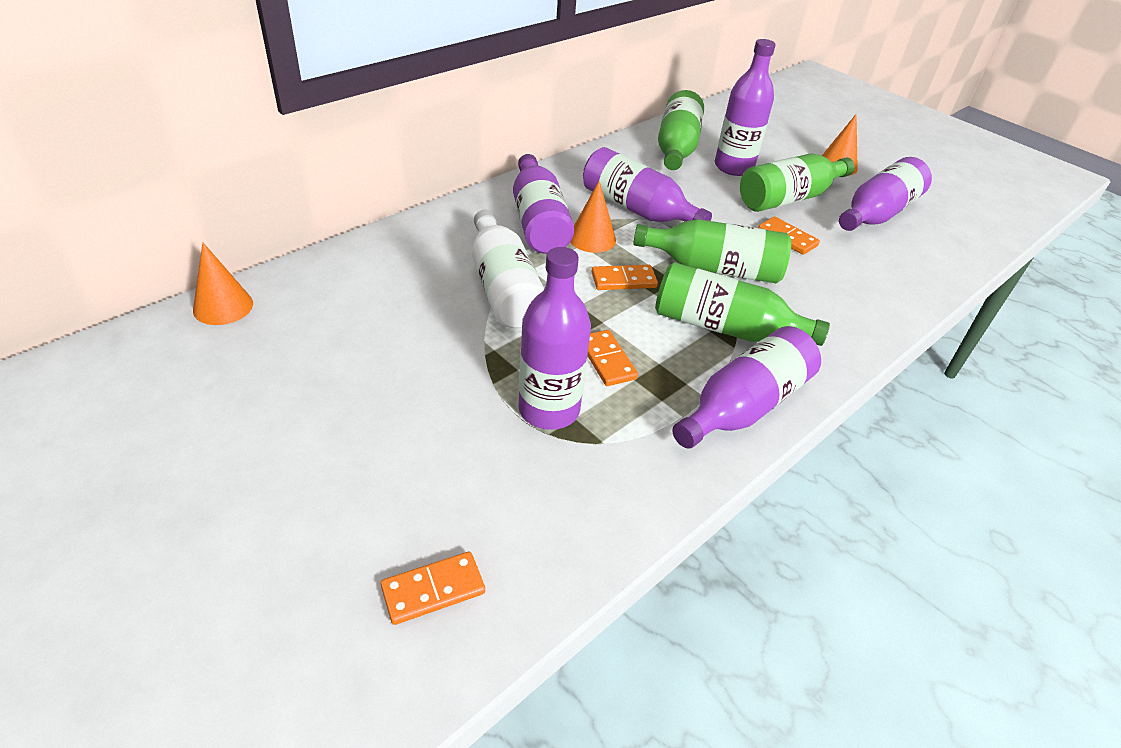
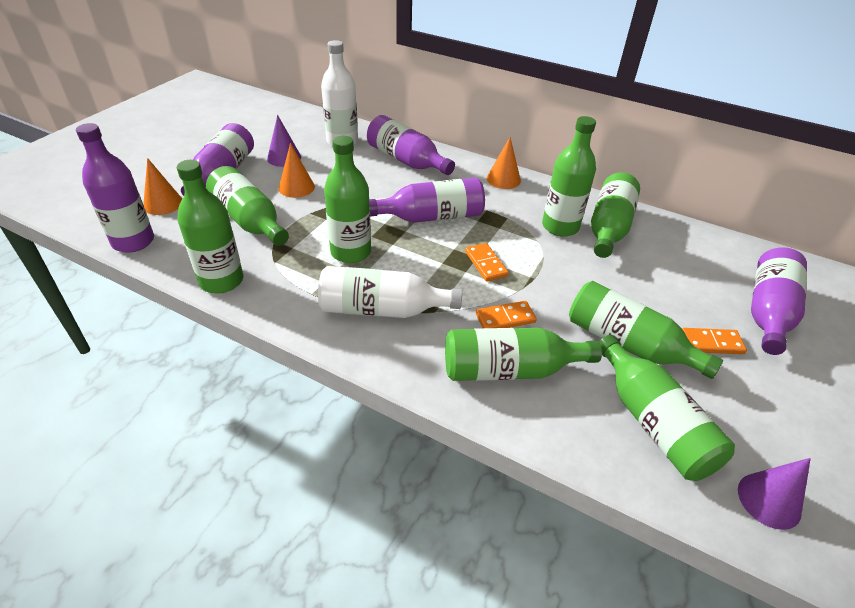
green bottle: 4 -> 8
orange domino: 4 -> 3
purple bottle: 6 -> 5
purple cone: 0 -> 2
white bottle: 1 -> 2

